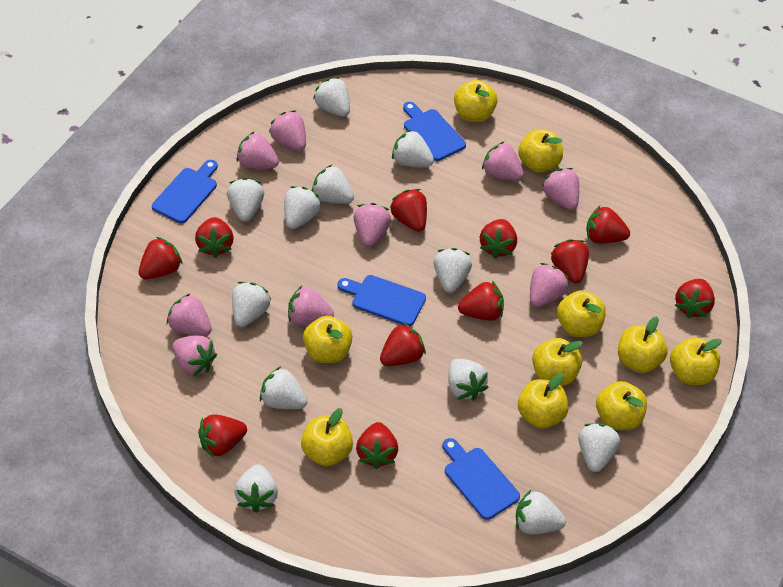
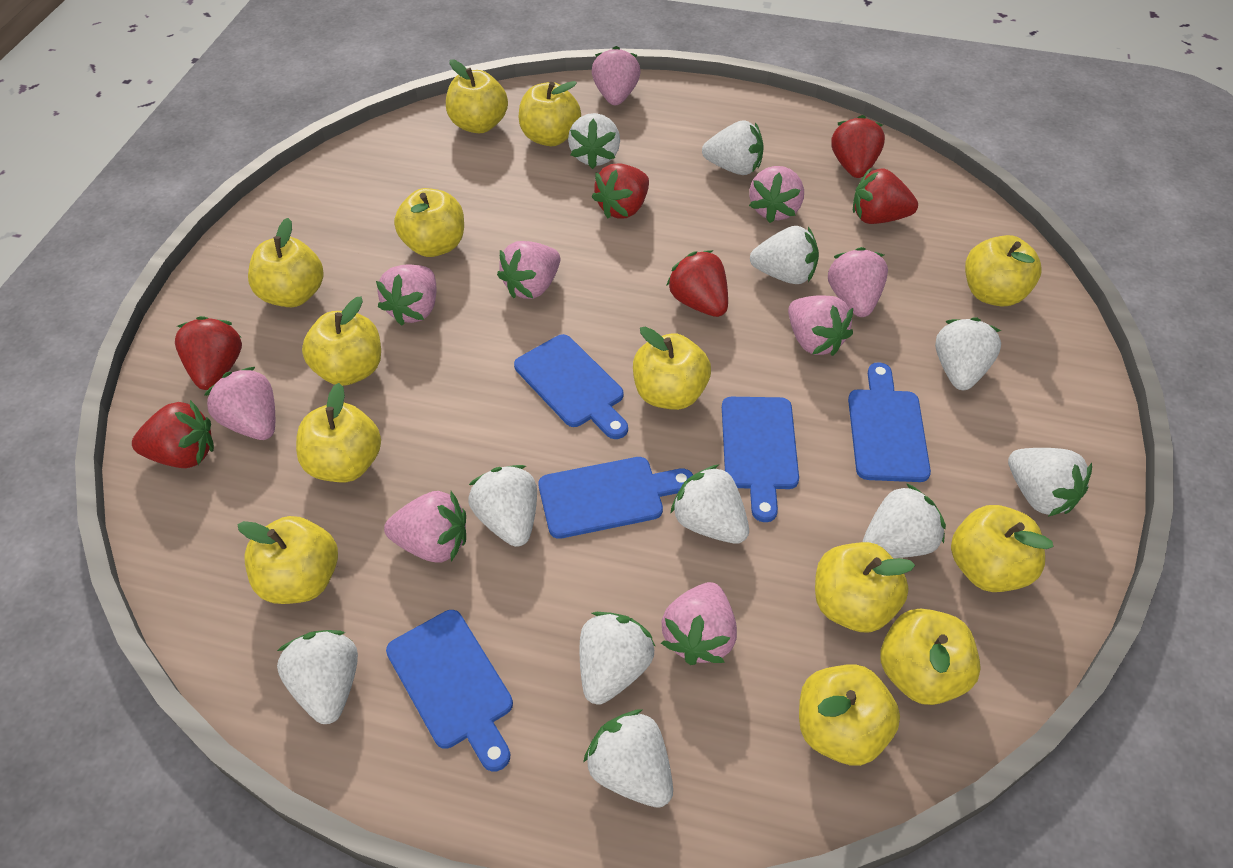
blue cutting board: 4 -> 5
red strawberry: 11 -> 6
white strawberry: 12 -> 11
yellow apple: 10 -> 13

